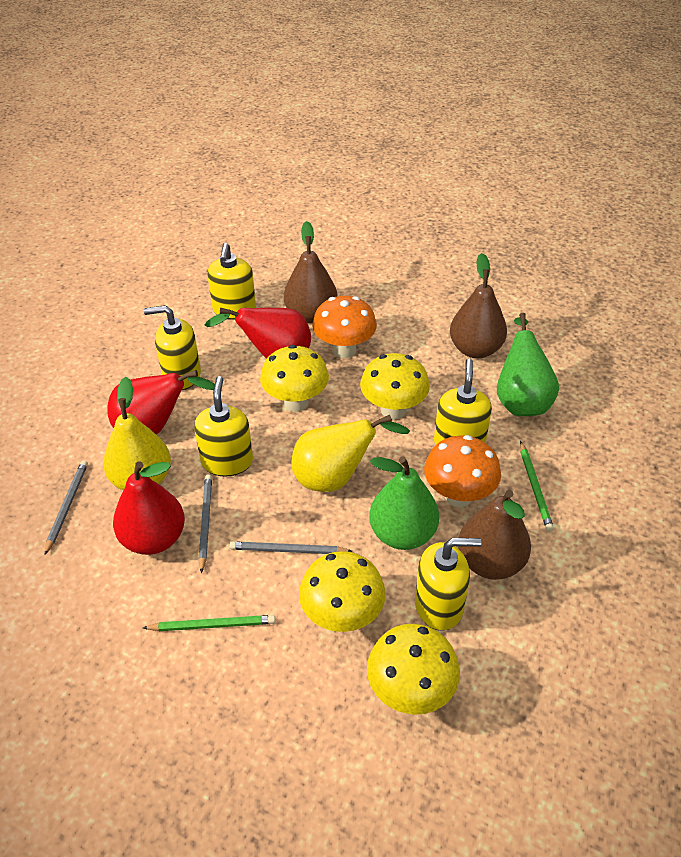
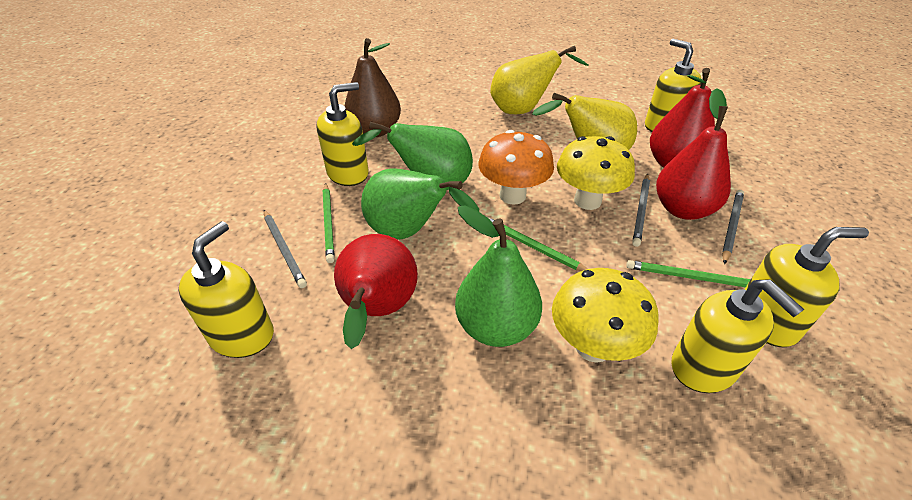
brown pear: 3 -> 1
green pear: 2 -> 3
green pencil: 2 -> 3
orange mushroom: 2 -> 1
yellow mushroom: 4 -> 2

